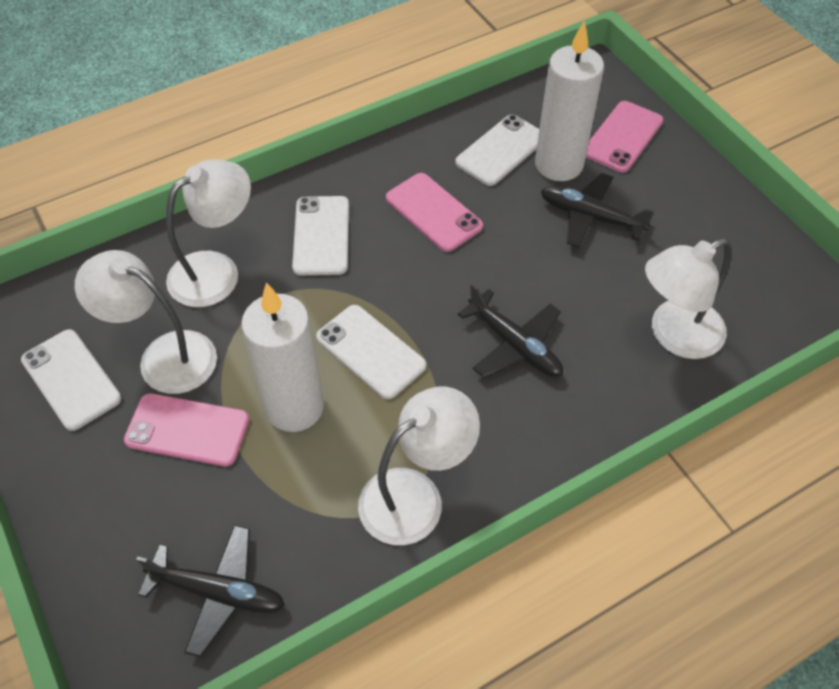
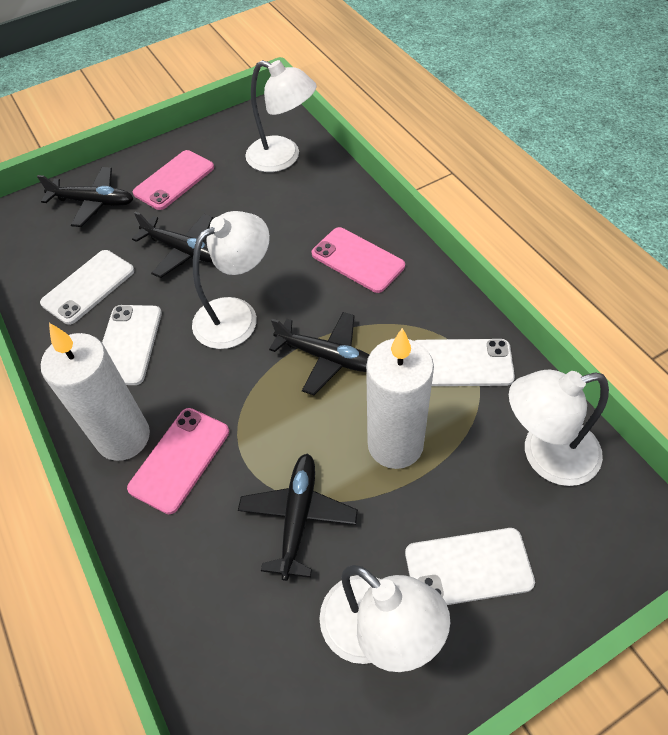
black plane: 3 -> 4

